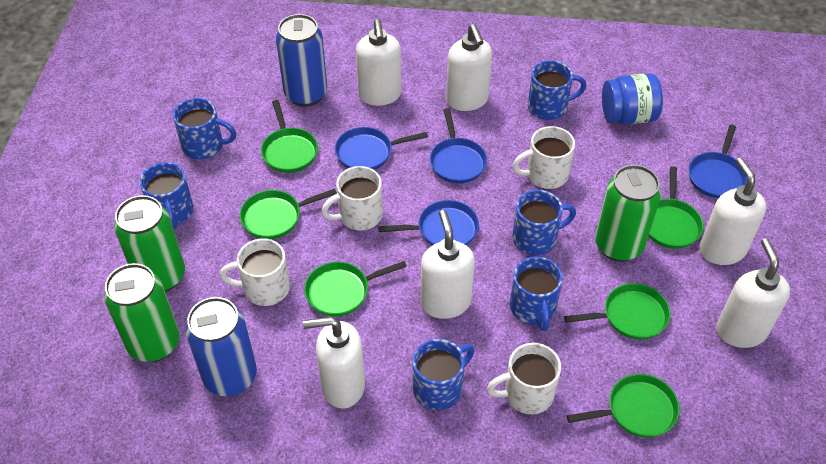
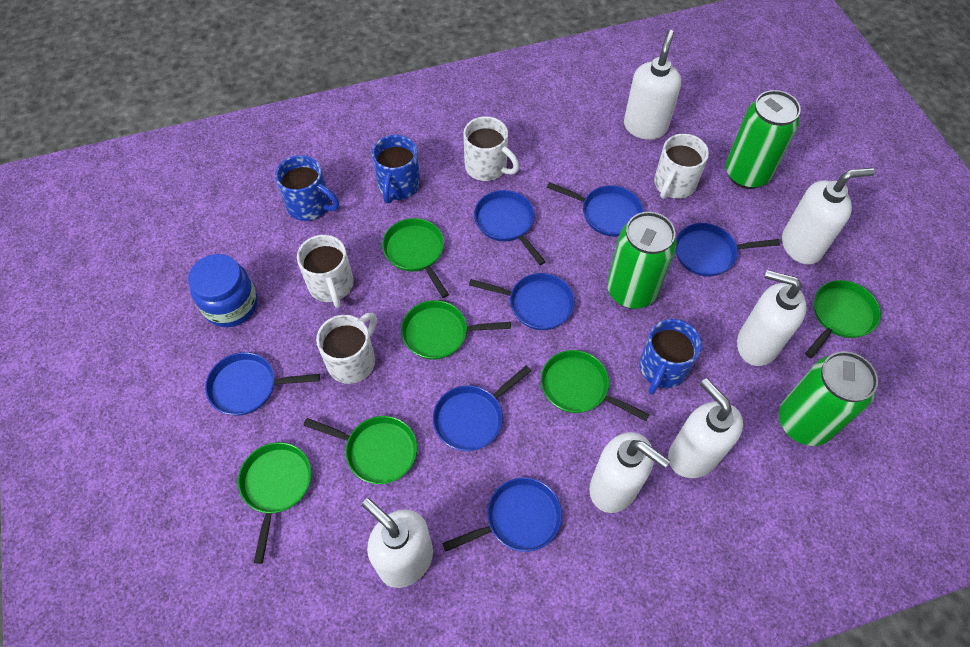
blue can: 2 -> 0
blue mug: 6 -> 3
blue pan: 4 -> 7

